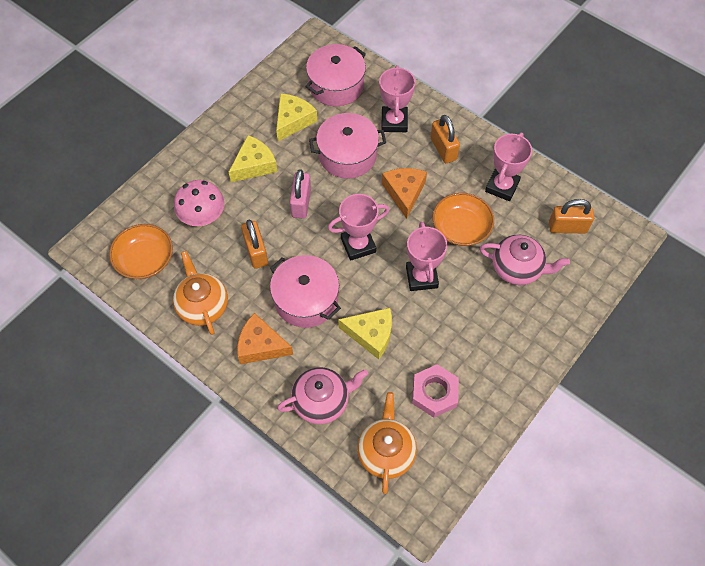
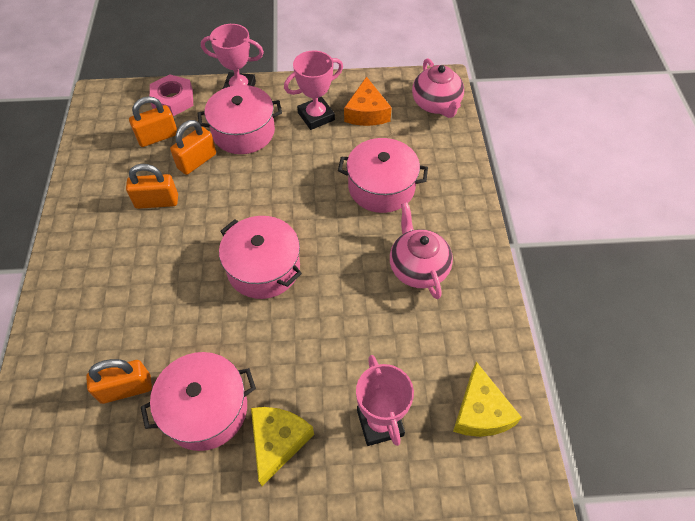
orange bowl: 2 -> 0
orange cheese: 2 -> 1
orange padlock: 3 -> 4
orange teapot: 2 -> 0
pink mushroom: 1 -> 0
pink padlock: 1 -> 0
pink pot: 3 -> 4
pink trophy: 4 -> 3
yellow cheese: 3 -> 2

